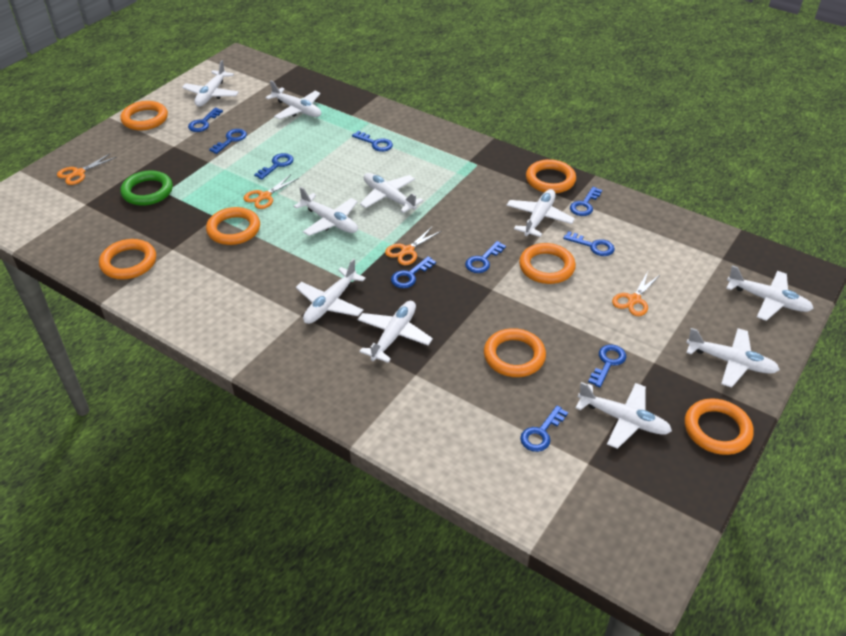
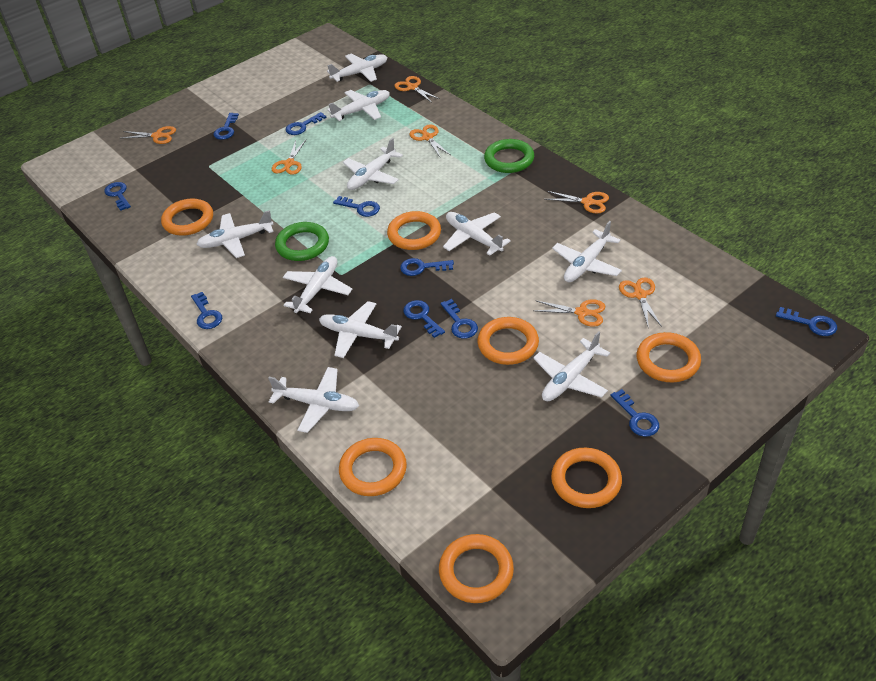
green ring: 1 -> 2
orange scissors: 4 -> 7

